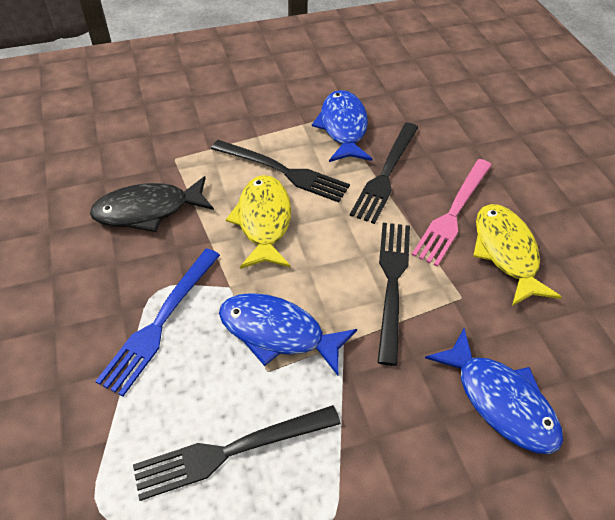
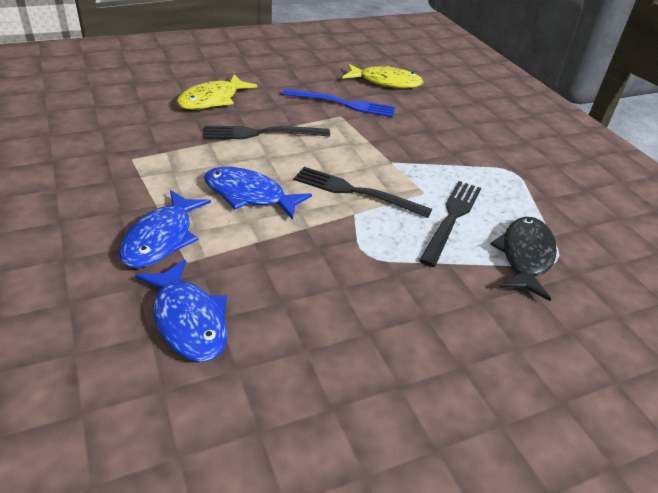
black fork: 4 -> 3
pink fork: 1 -> 0

